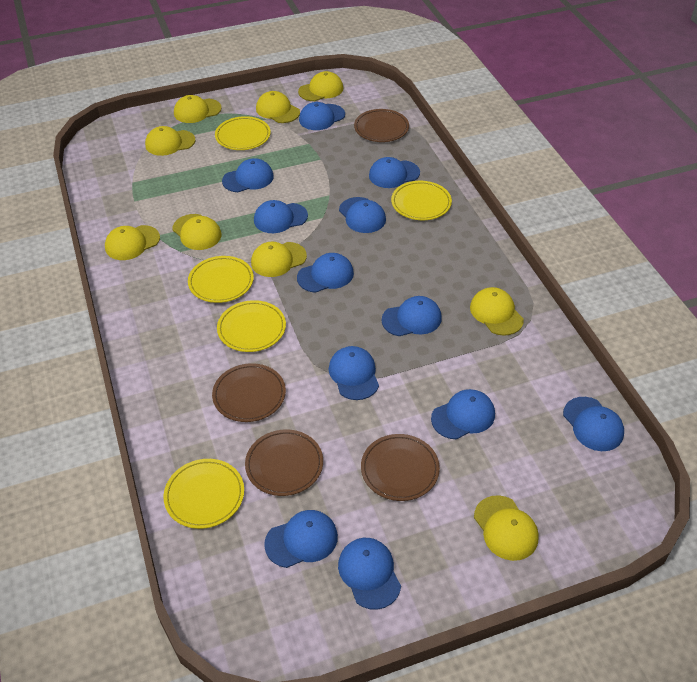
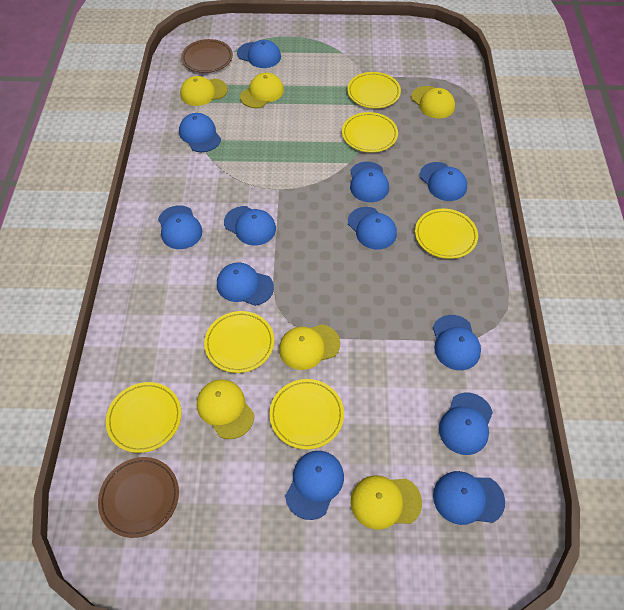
brown plate: 4 -> 2
yellow cap: 9 -> 6
yellow plate: 5 -> 6

